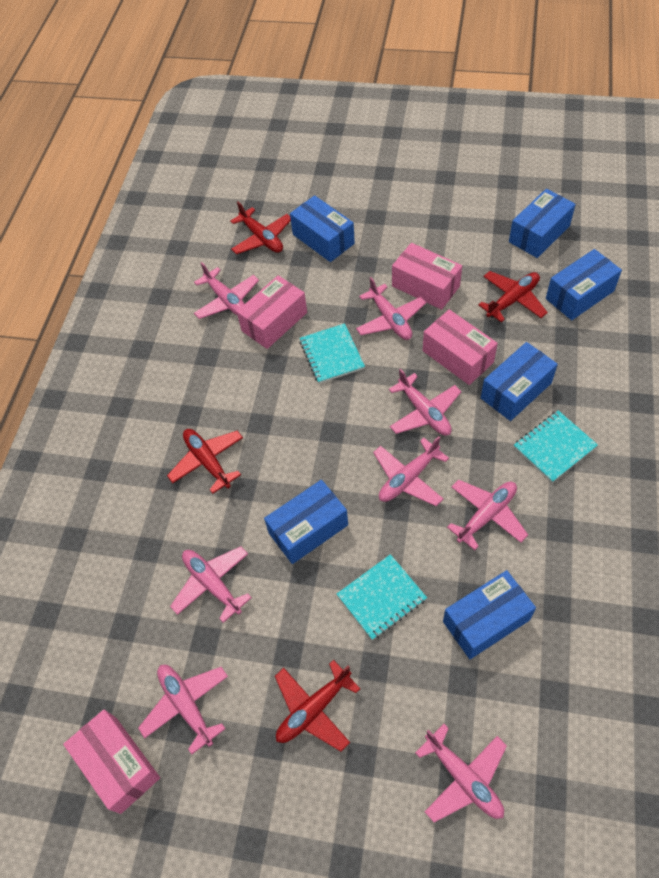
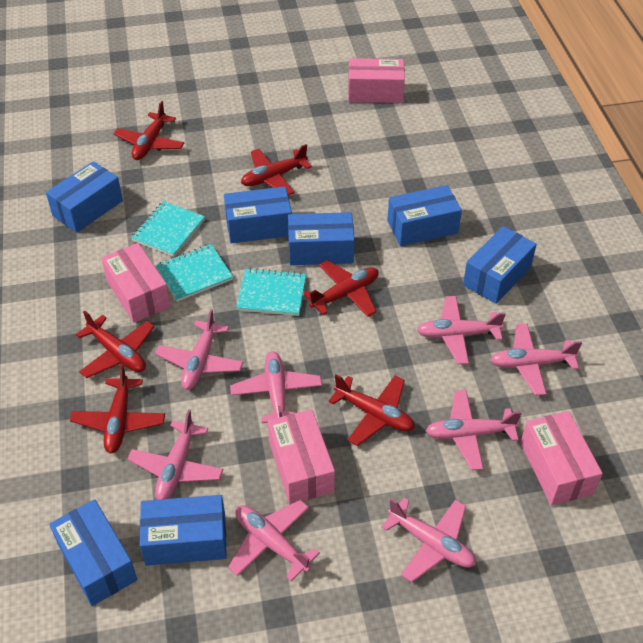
blue box: 6 -> 7
red plane: 4 -> 6

